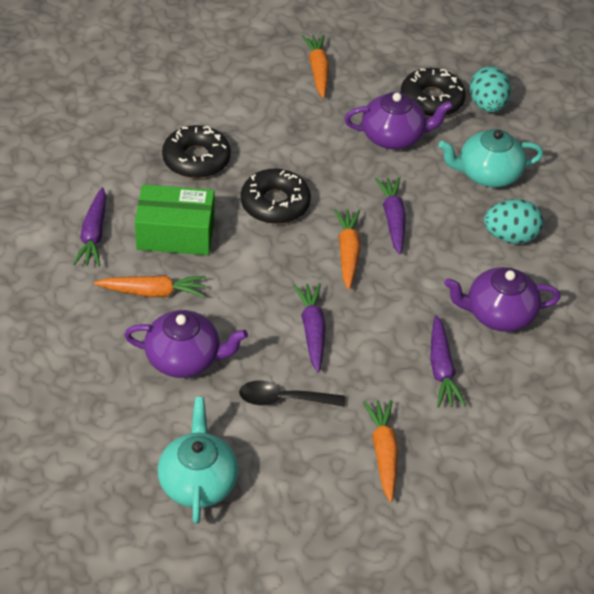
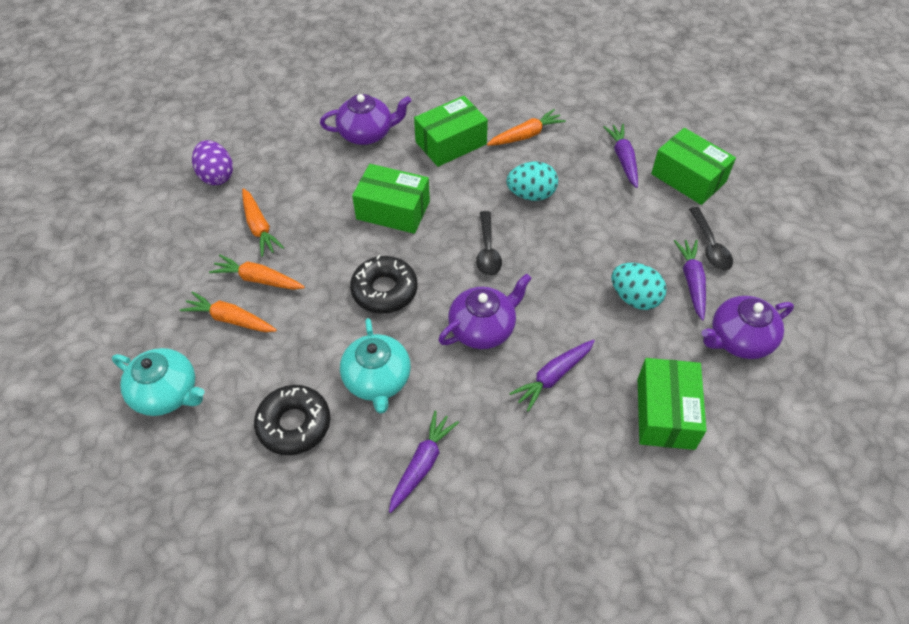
black donut: 3 -> 2
black spoon: 1 -> 2
green box: 1 -> 4
purple egg: 0 -> 1

